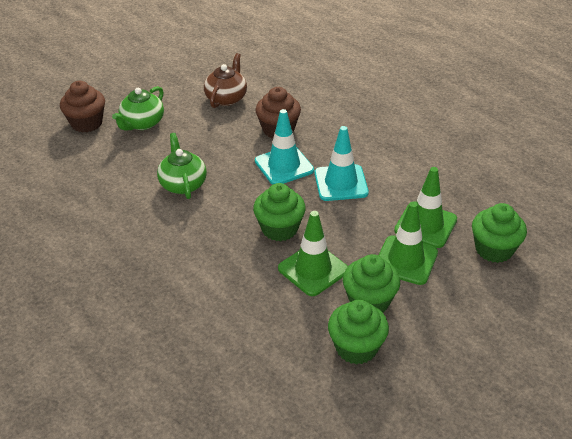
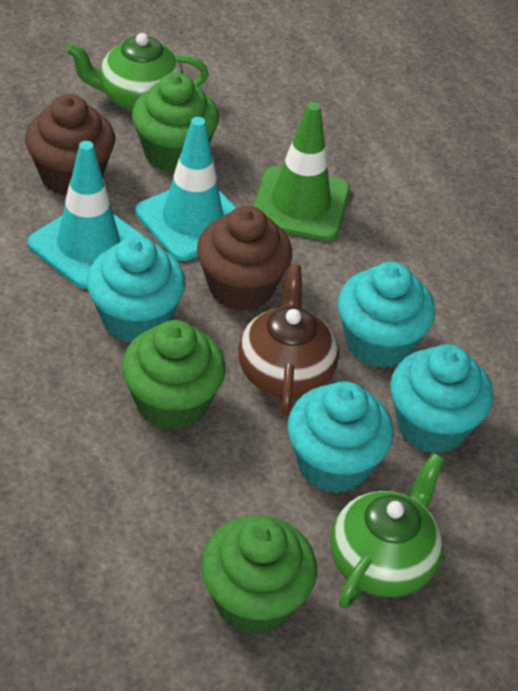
green cupcake: 4 -> 3
green traffic cone: 3 -> 1
turquoise cupcake: 0 -> 4

